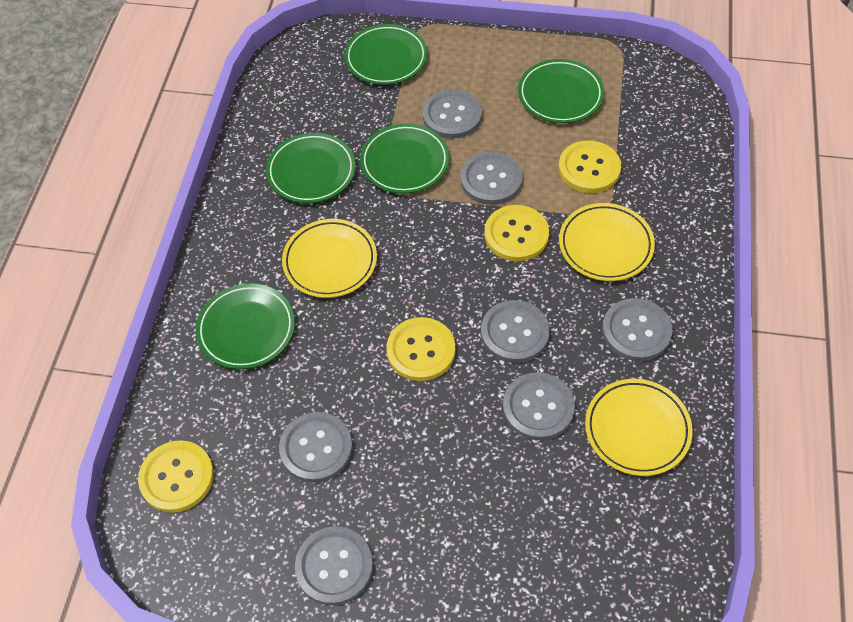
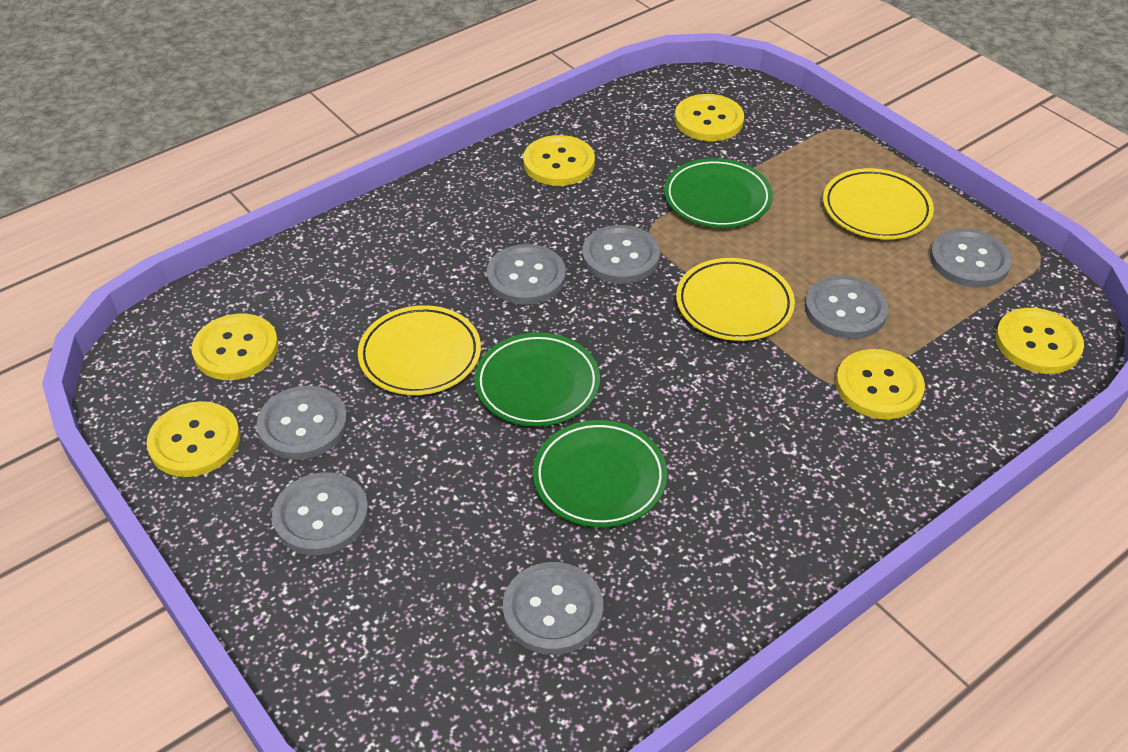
green plate: 5 -> 3
yellow button: 4 -> 6

